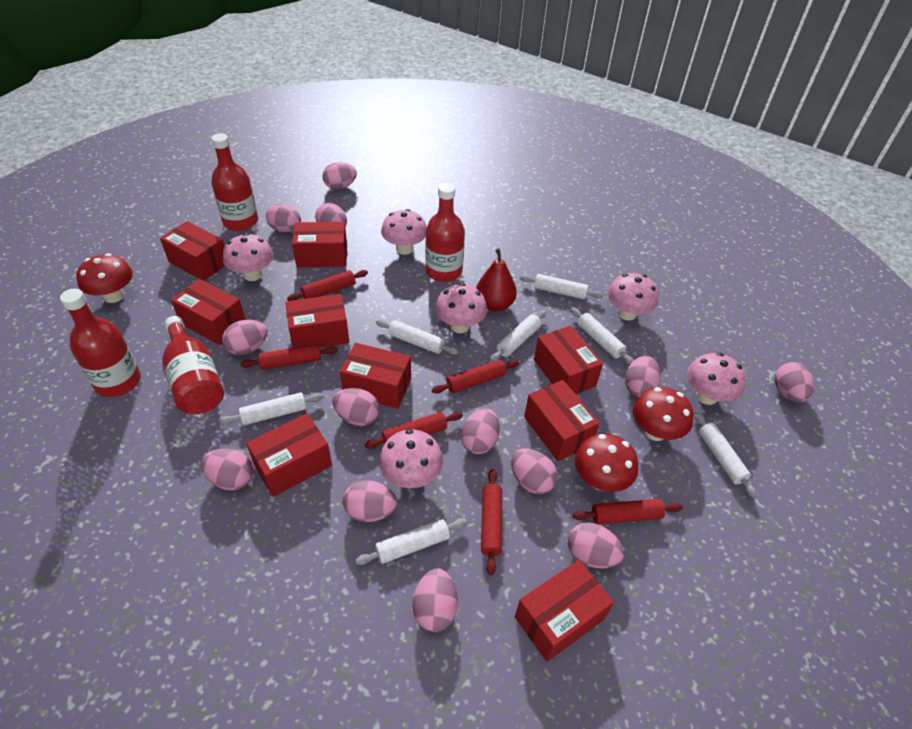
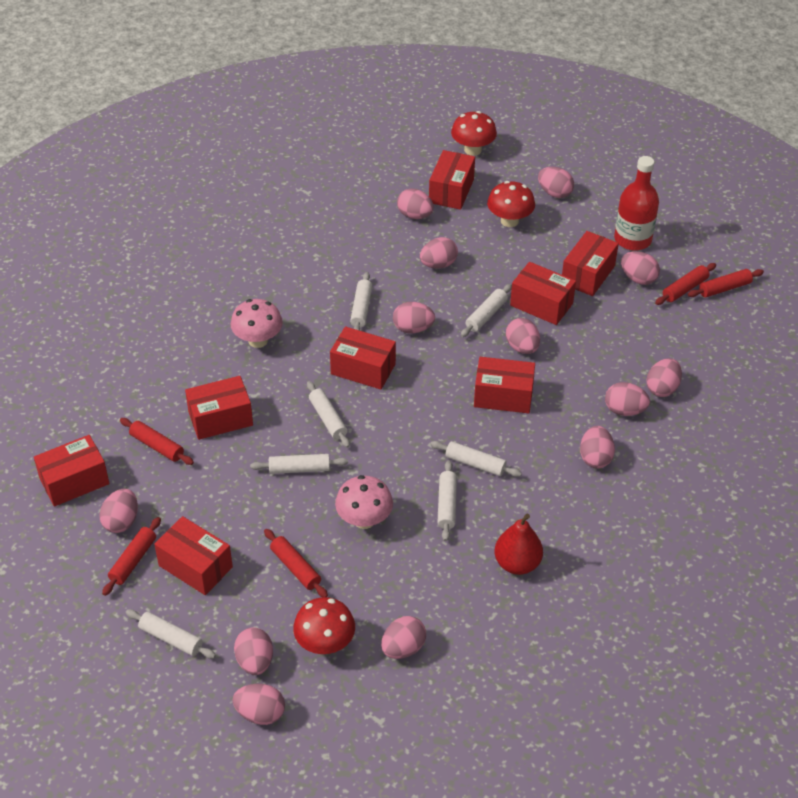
pink mushroom: 6 -> 2
red bottle: 4 -> 1
red box: 9 -> 8
red rolling pin: 6 -> 5

